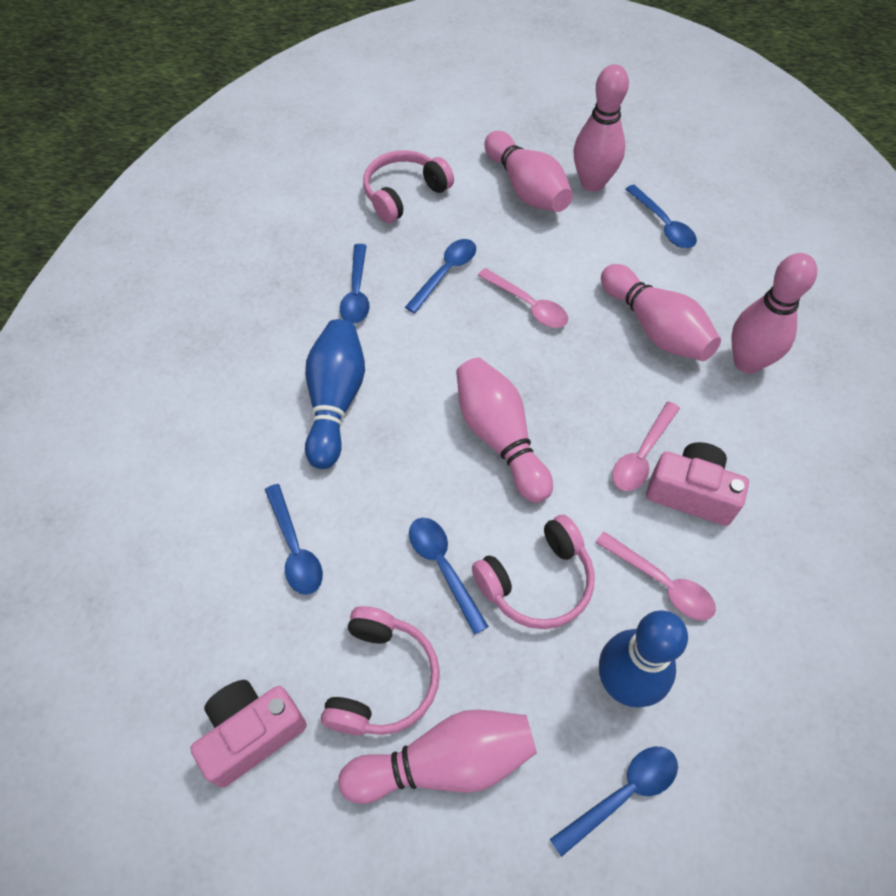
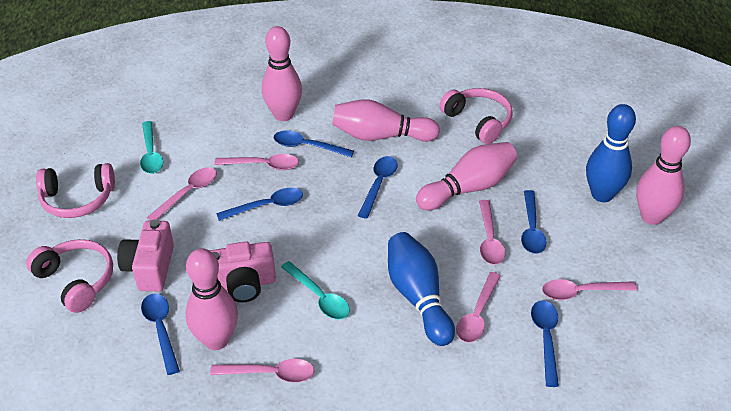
pink bowling pin: 6 -> 5
pink spoon: 3 -> 6
turquoise spoon: 0 -> 2

